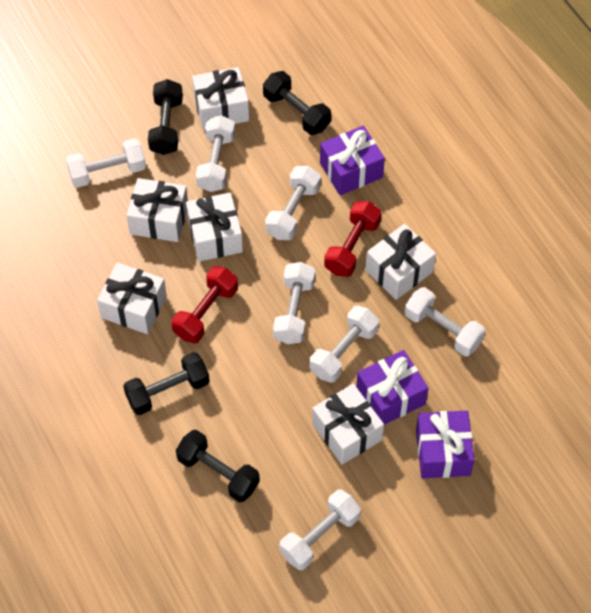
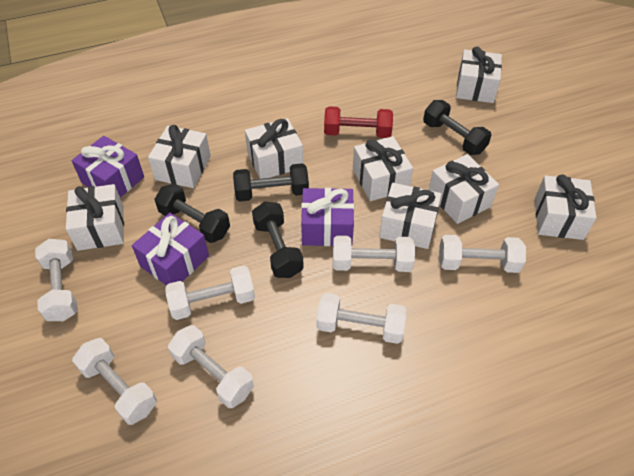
red dumbbell: 2 -> 1
white gift: 6 -> 8

